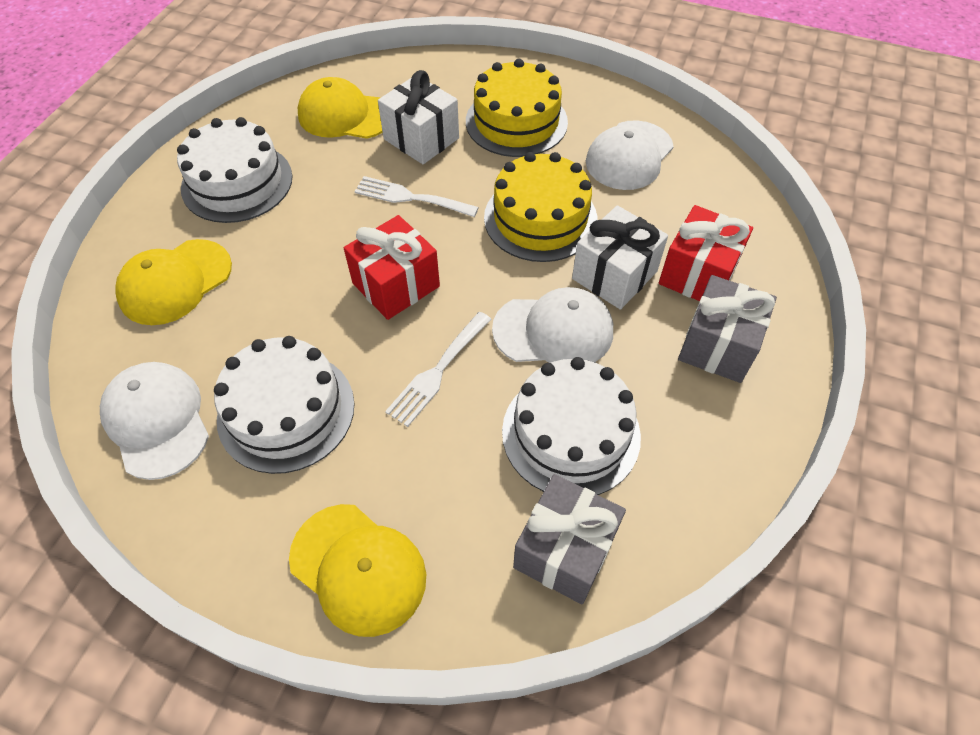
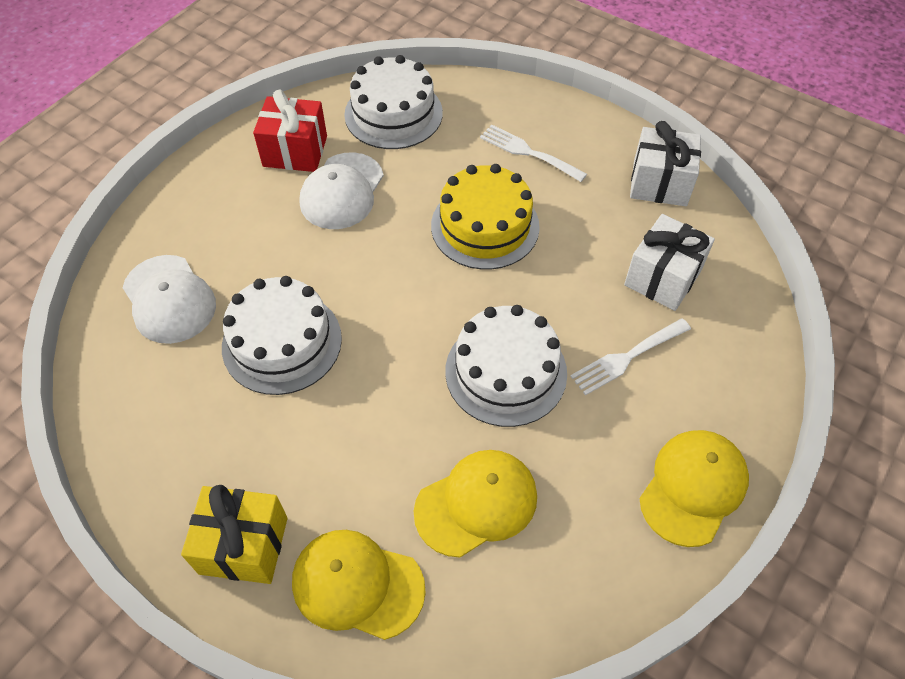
grey gift: 2 -> 0
red gift: 2 -> 1
white cap: 3 -> 2
yellow cake: 2 -> 1
yellow gift: 0 -> 1

